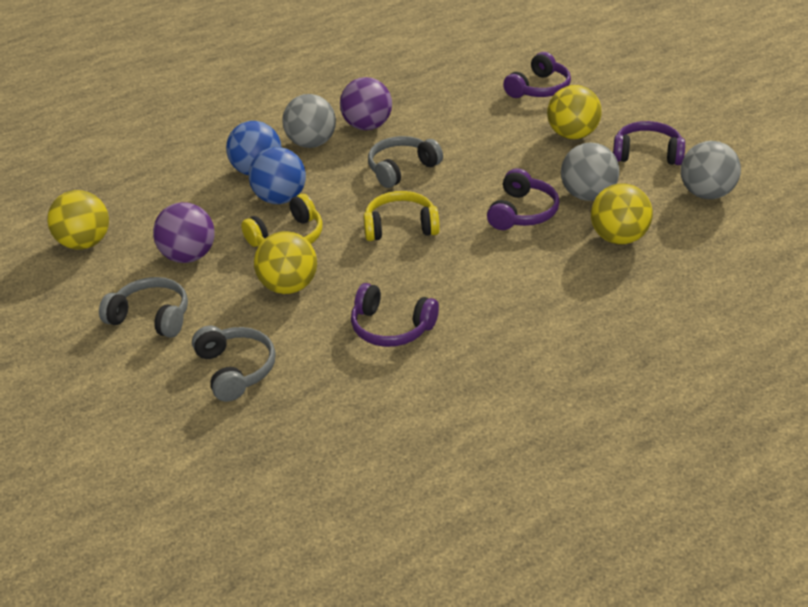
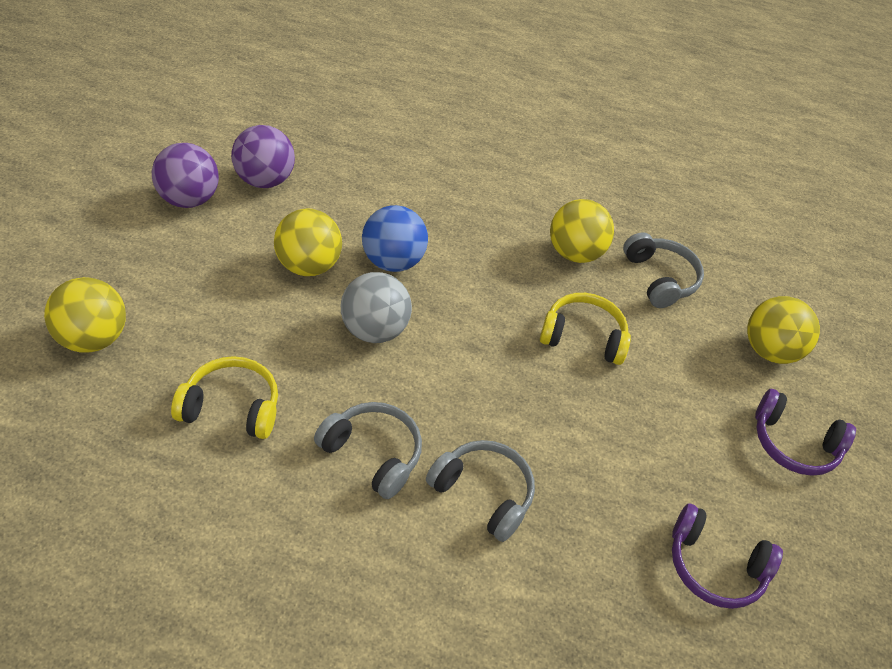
blue ball: 2 -> 1
grey ball: 3 -> 1
purple headphones: 4 -> 2

